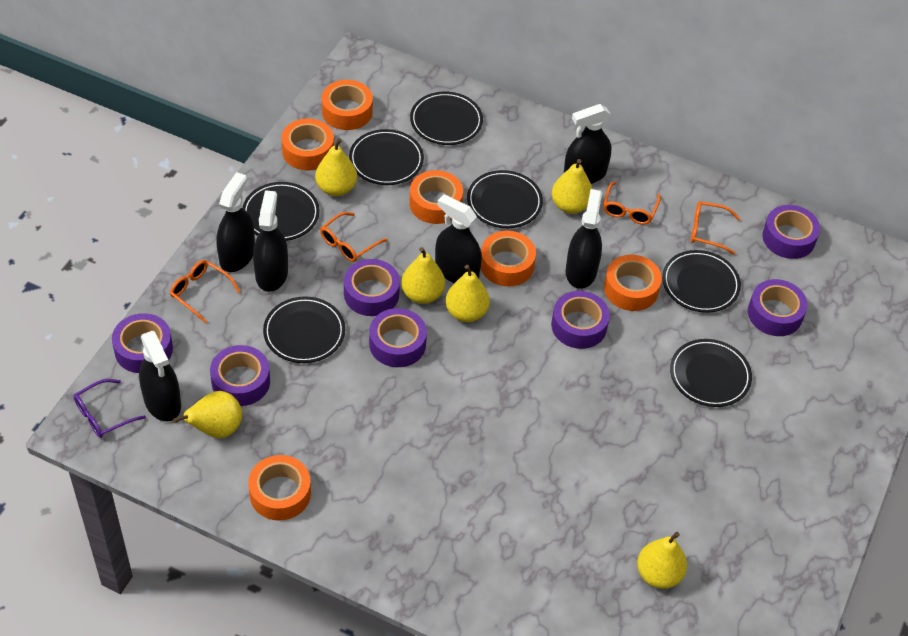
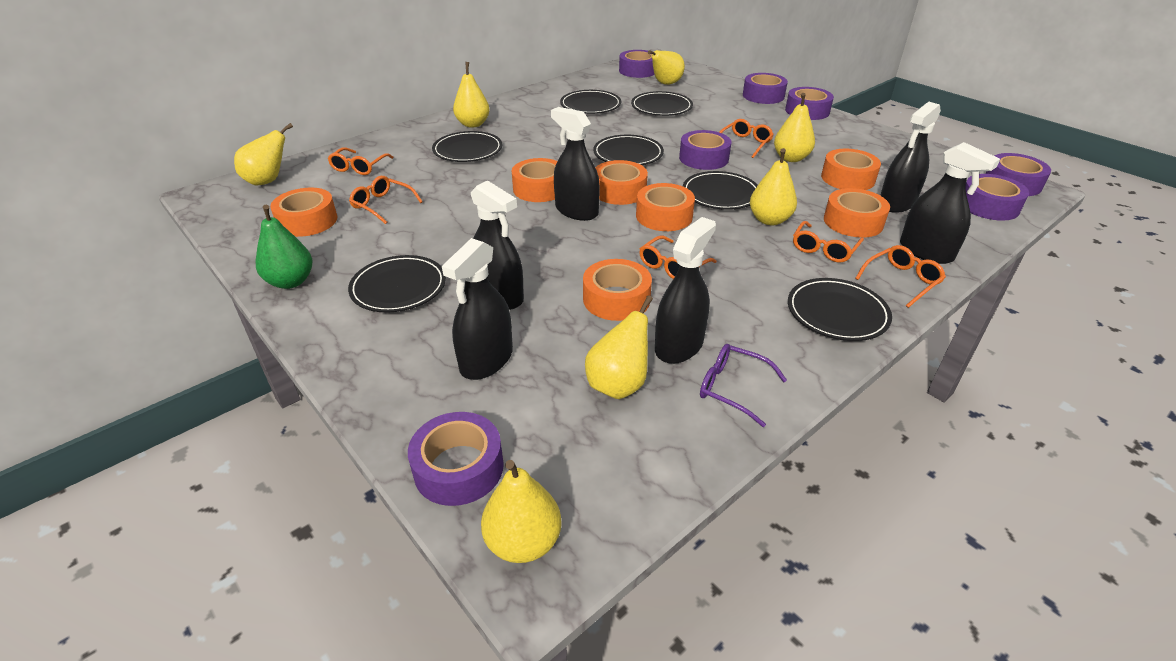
green pear: 0 -> 1
orange glasses: 4 -> 6
orange tape: 6 -> 7
yellow pear: 6 -> 7

